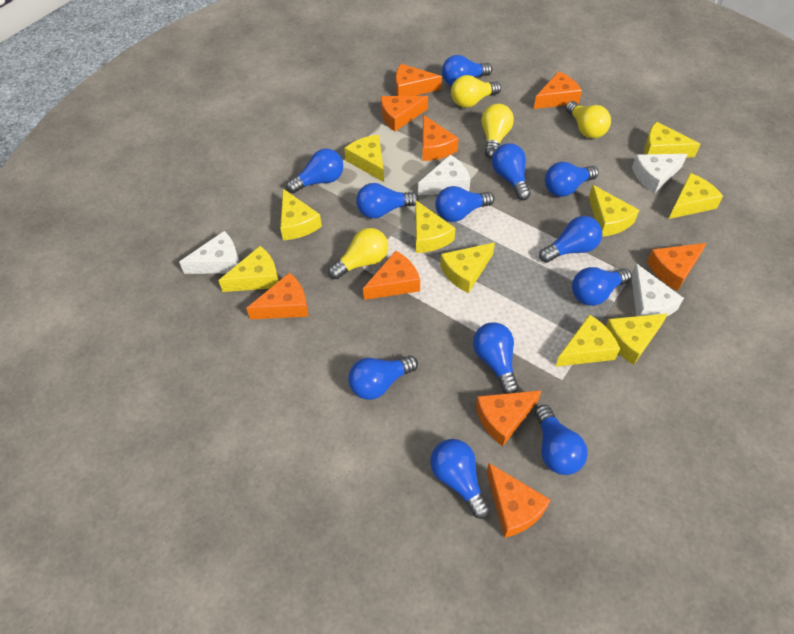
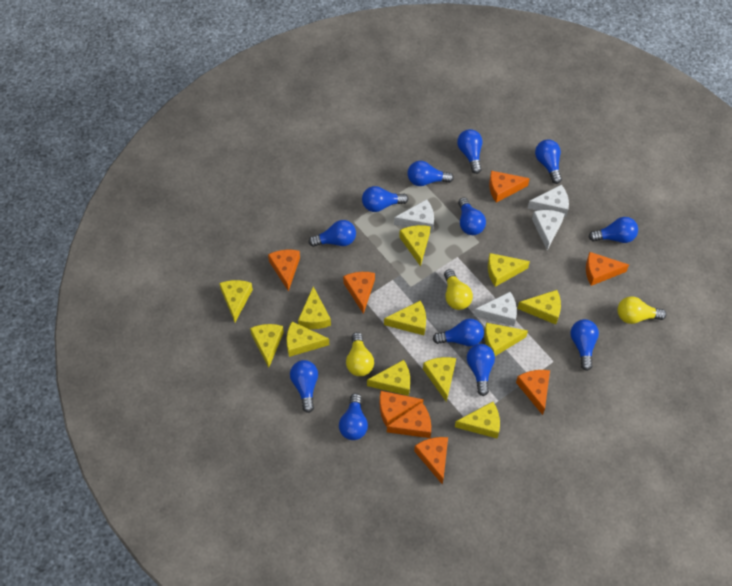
orange cheese: 9 -> 8
yellow cheese: 10 -> 12
yellow light bulb: 4 -> 3

